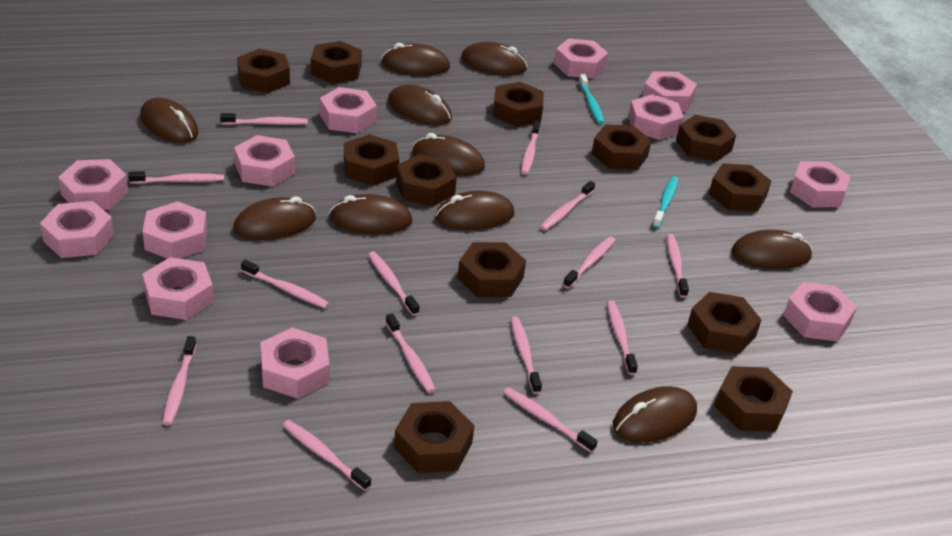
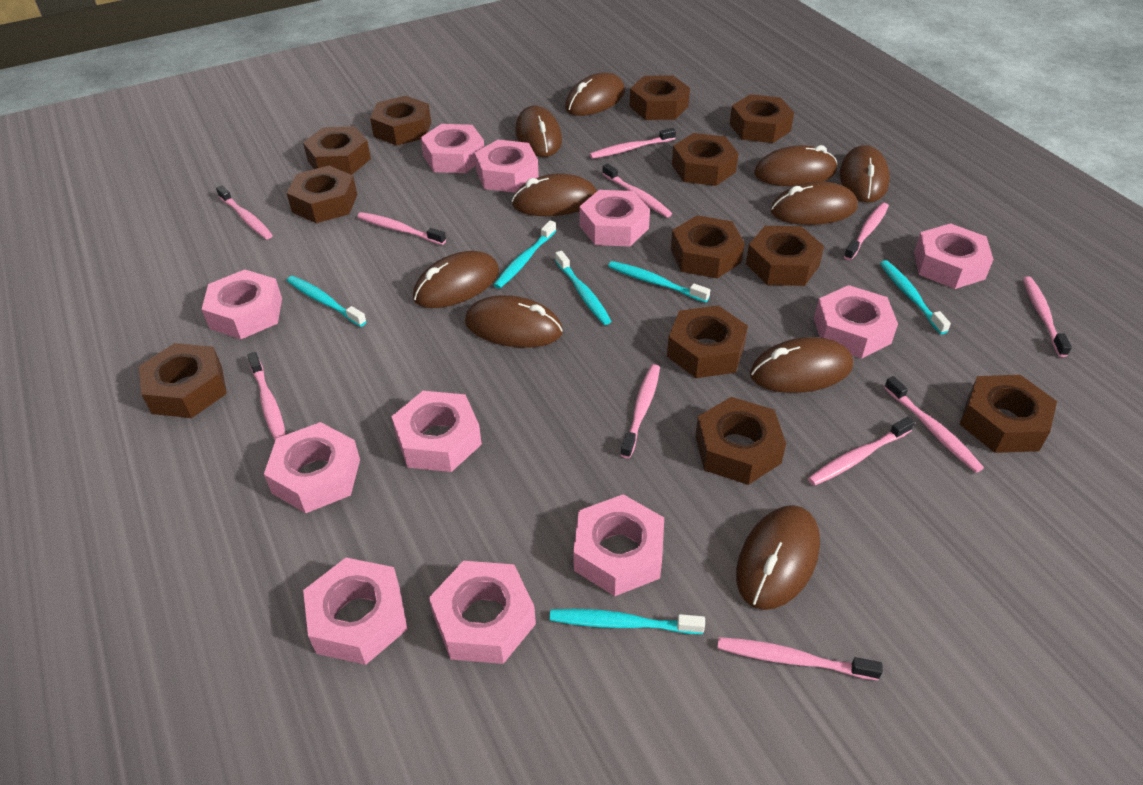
pink nut: 12 -> 11
pink toothbrush: 14 -> 11
turquoise toothbrush: 2 -> 6

